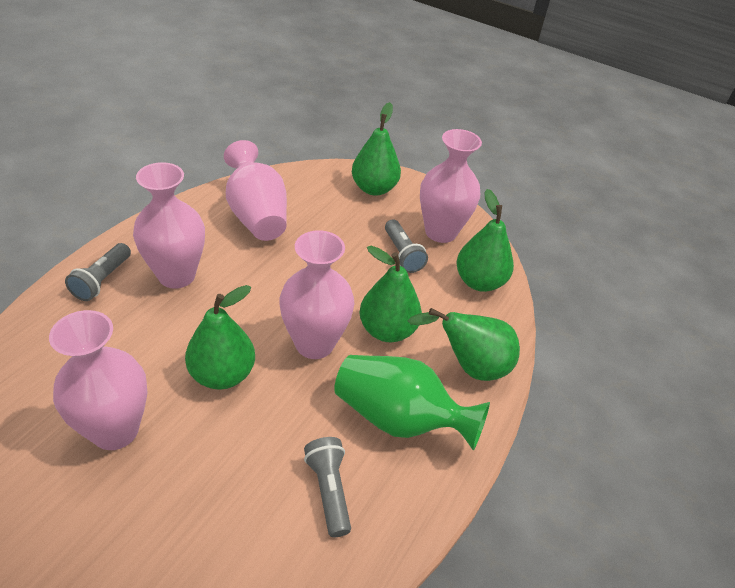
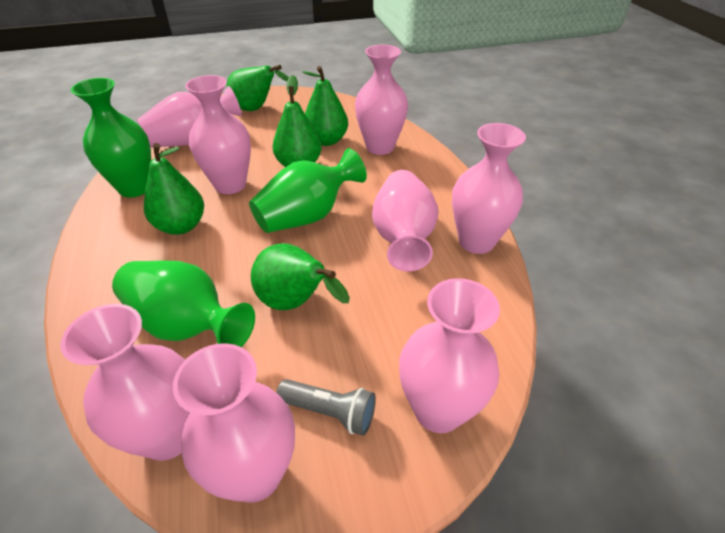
green vase: 1 -> 3
grey flashlight: 3 -> 1
pink vase: 5 -> 8

